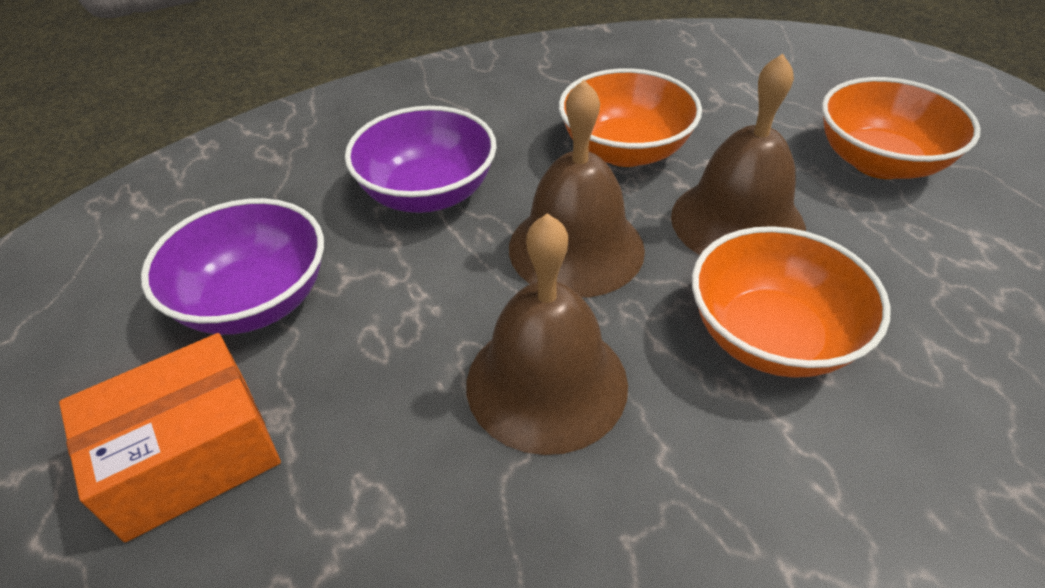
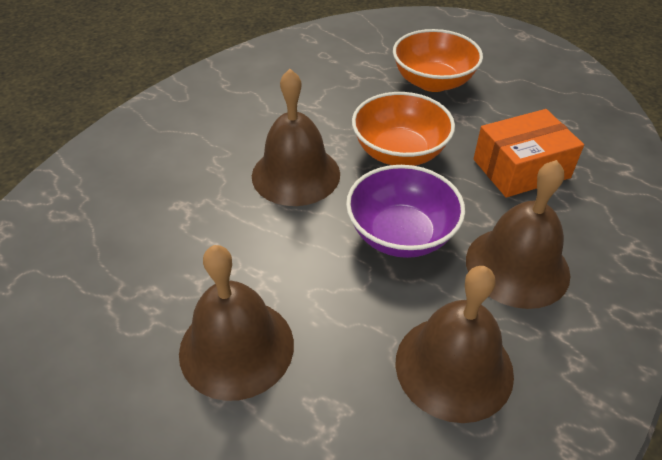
brown bell: 3 -> 4
orange bowl: 3 -> 2
purple bowl: 2 -> 1

